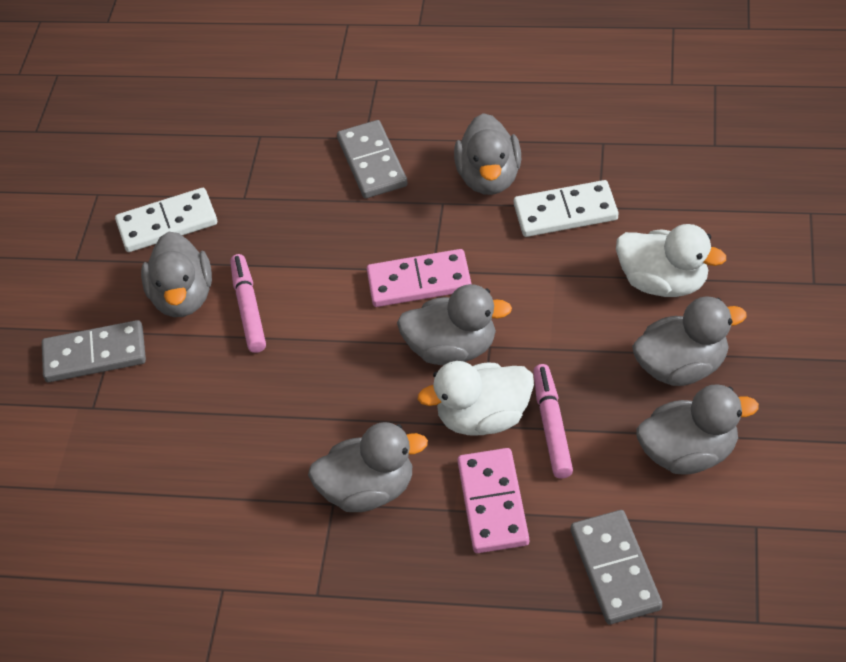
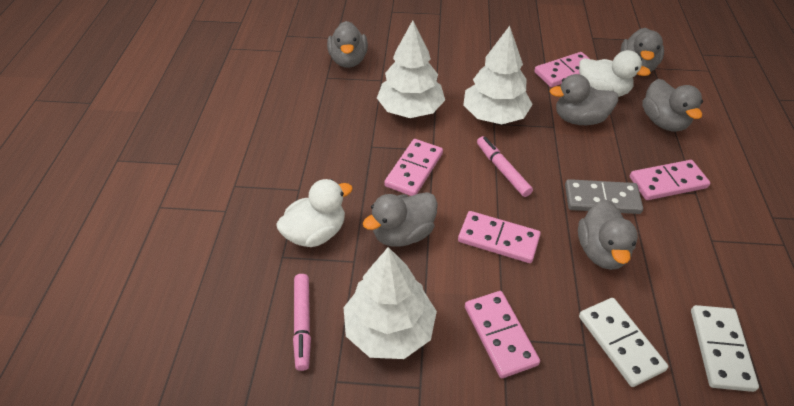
grey domino: 3 -> 1
pink domino: 2 -> 5
white tree: 0 -> 3

